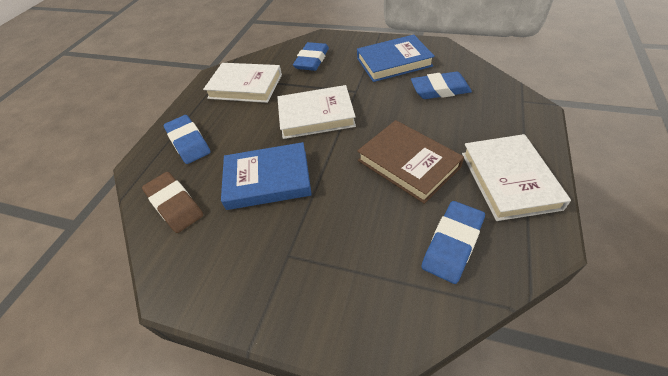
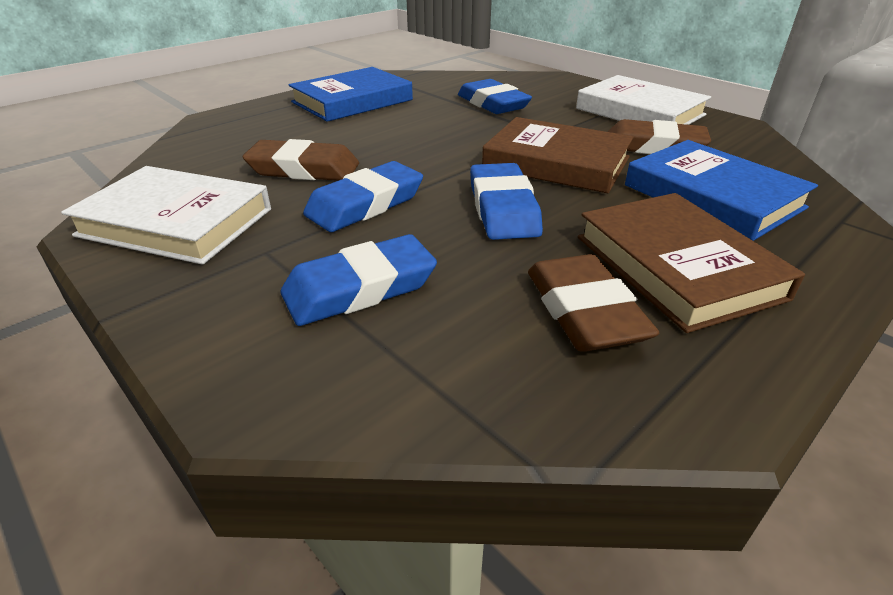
brown book: 1 -> 2
brown eraser: 1 -> 3
white book: 3 -> 2

